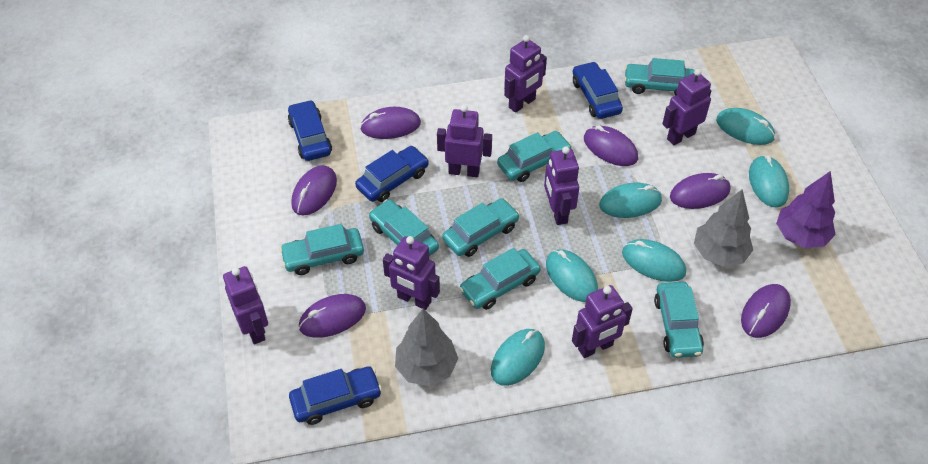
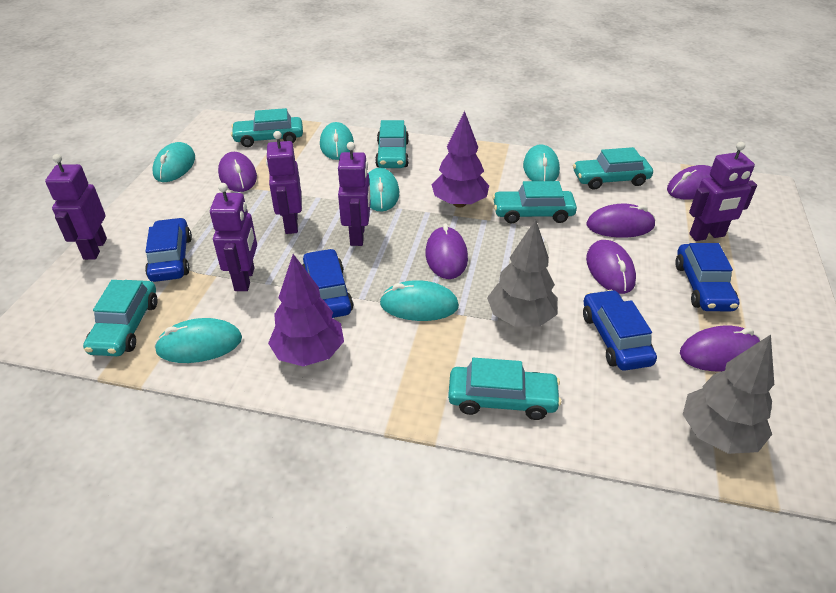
purple robot: 7 -> 5
purple tree: 1 -> 2
turquoise car: 7 -> 6

